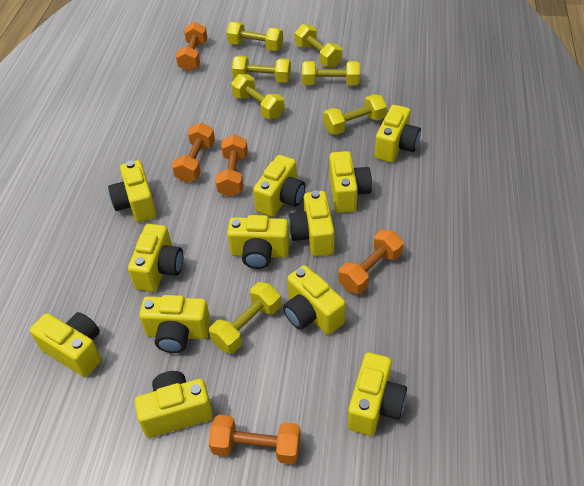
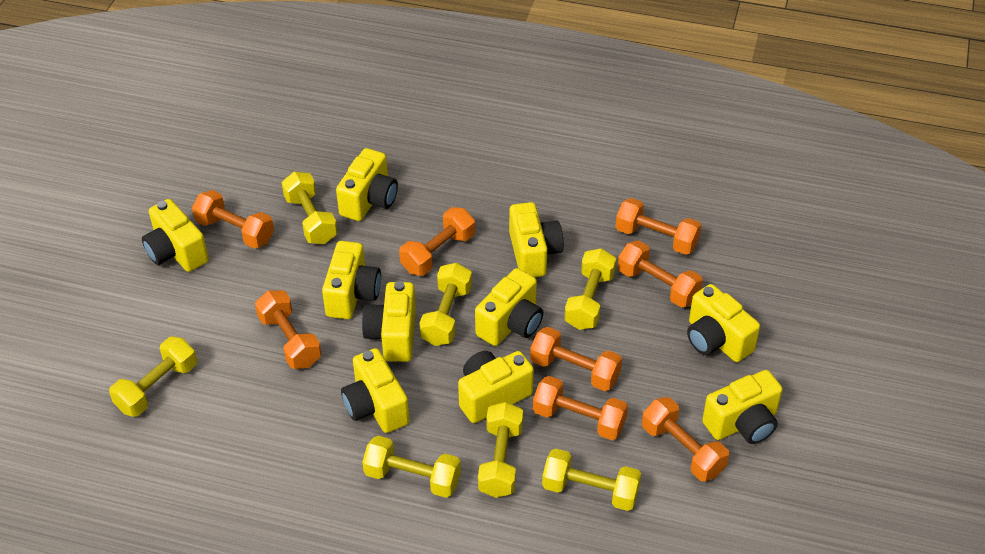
orange dumbbell: 5 -> 8
yellow camera: 12 -> 10

